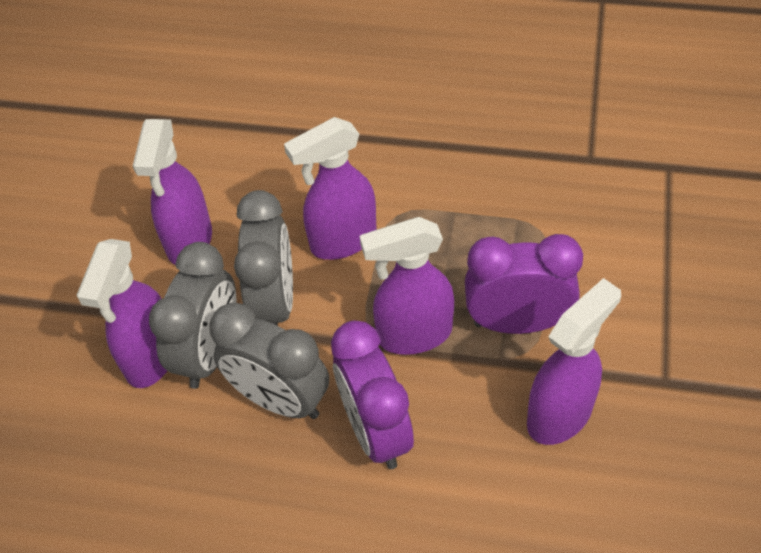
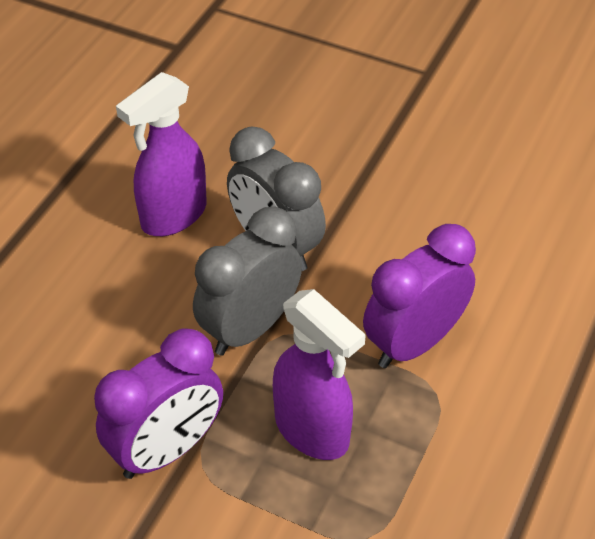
grey clock: 3 -> 2
purple spray bottle: 5 -> 2

